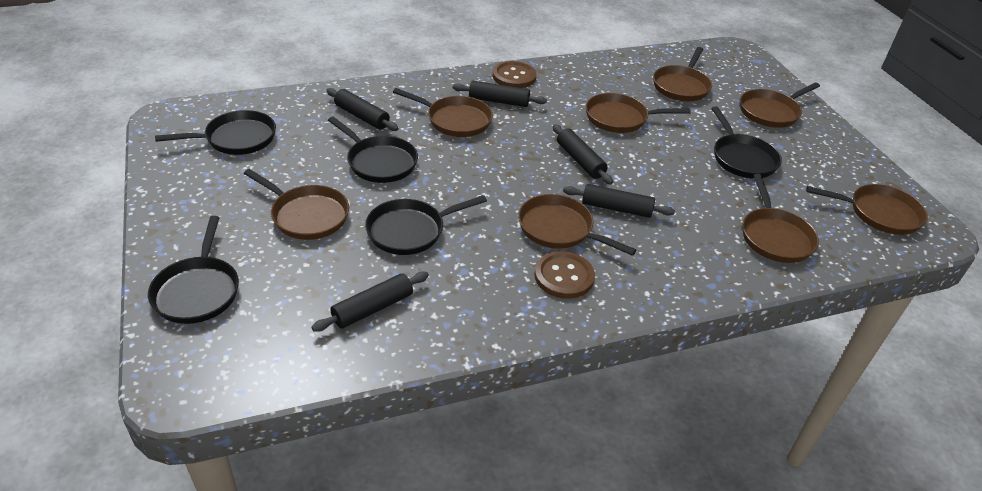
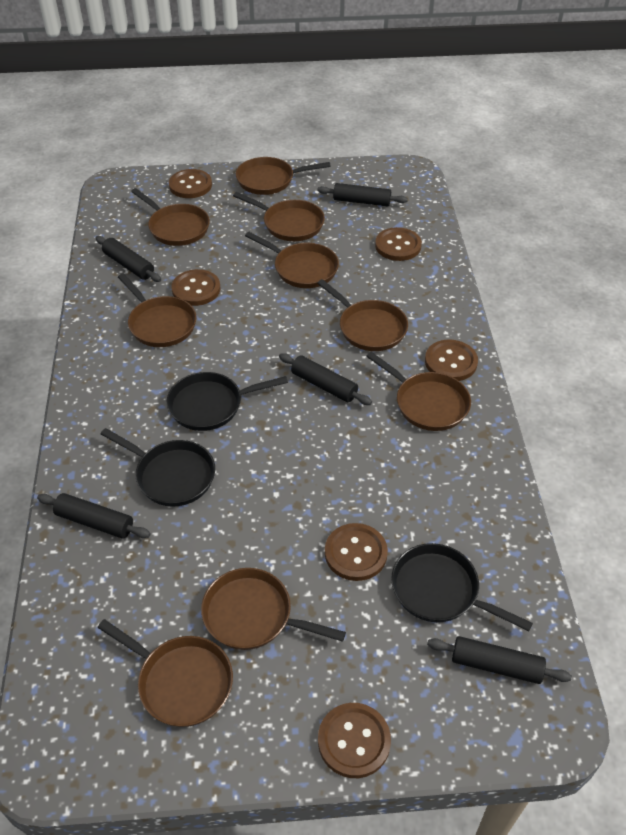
black pan: 5 -> 3
brown button: 2 -> 6
brown pan: 8 -> 9

